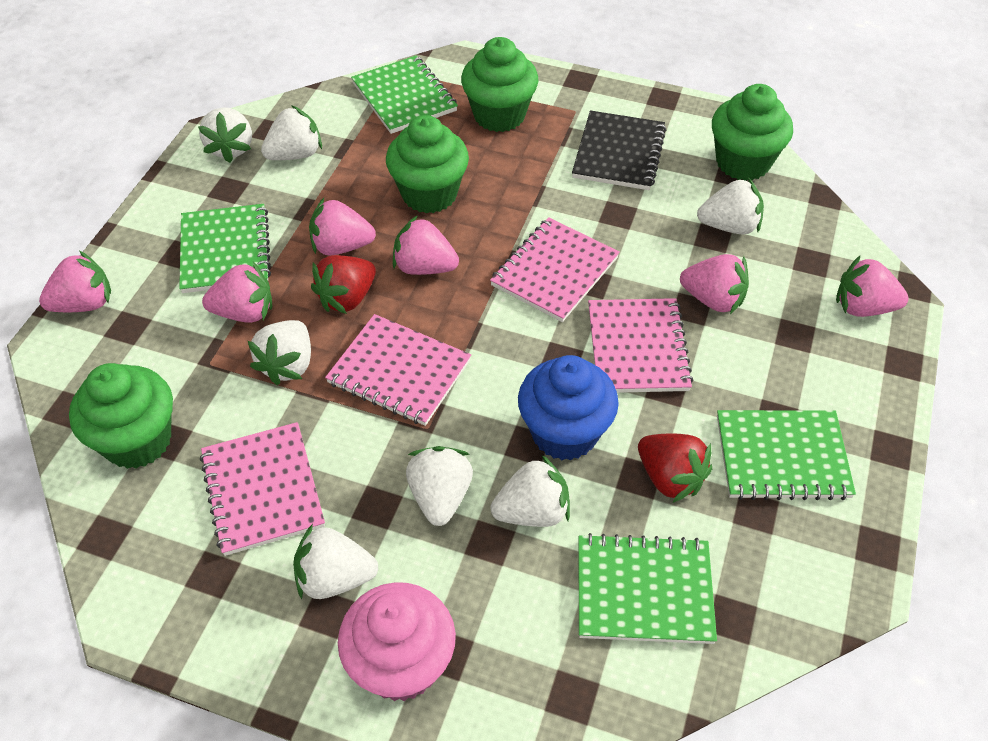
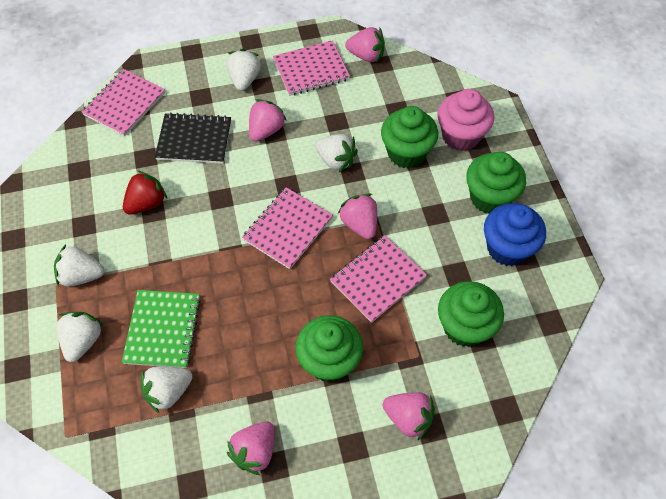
green notebook: 4 -> 1
pink strawberry: 6 -> 5
red strawberry: 2 -> 1
white strawberry: 7 -> 5

